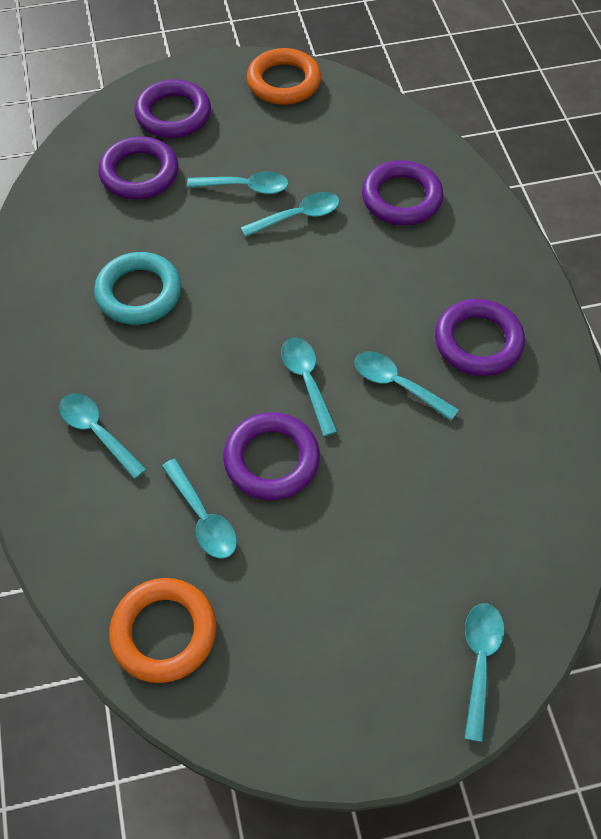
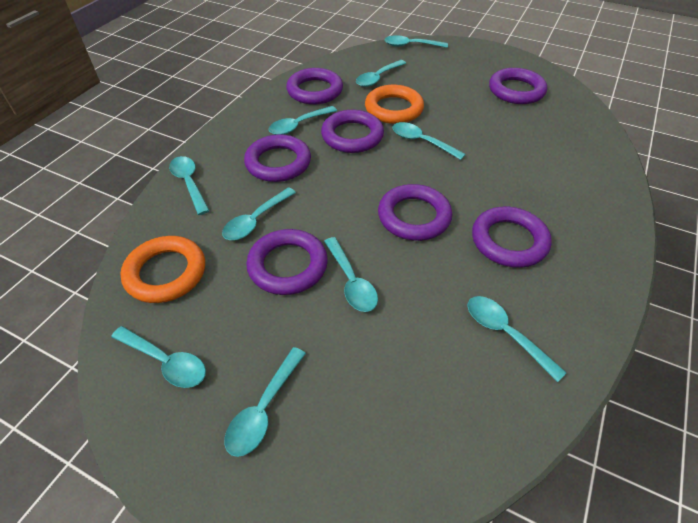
purple ring: 5 -> 7
turquoise ring: 1 -> 0
turquoise spoon: 7 -> 10

